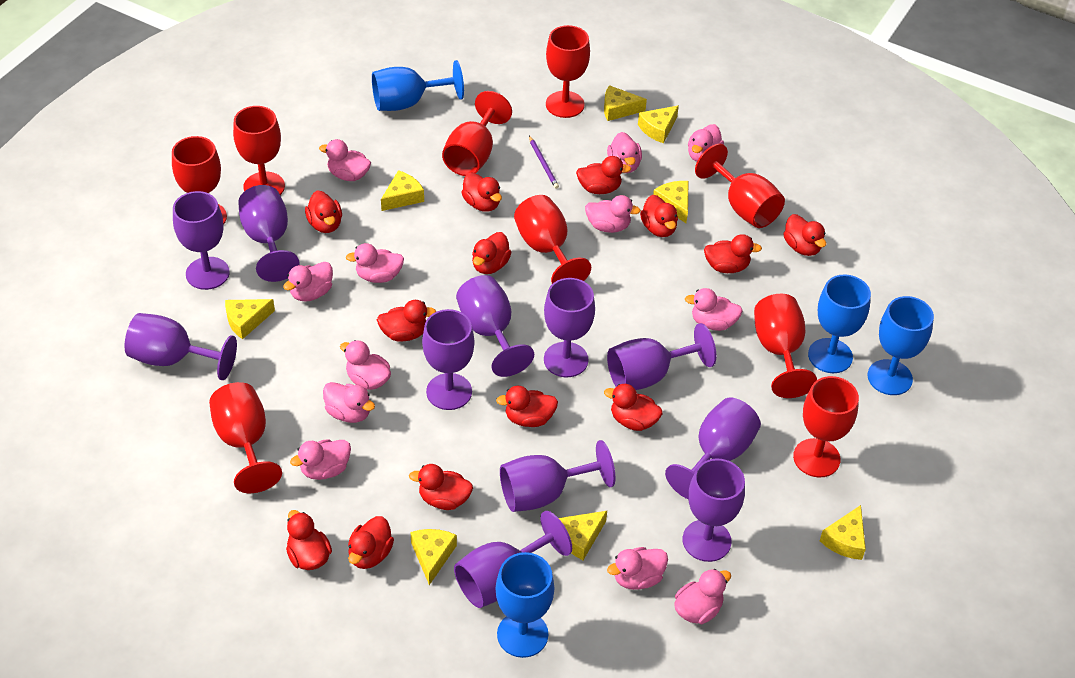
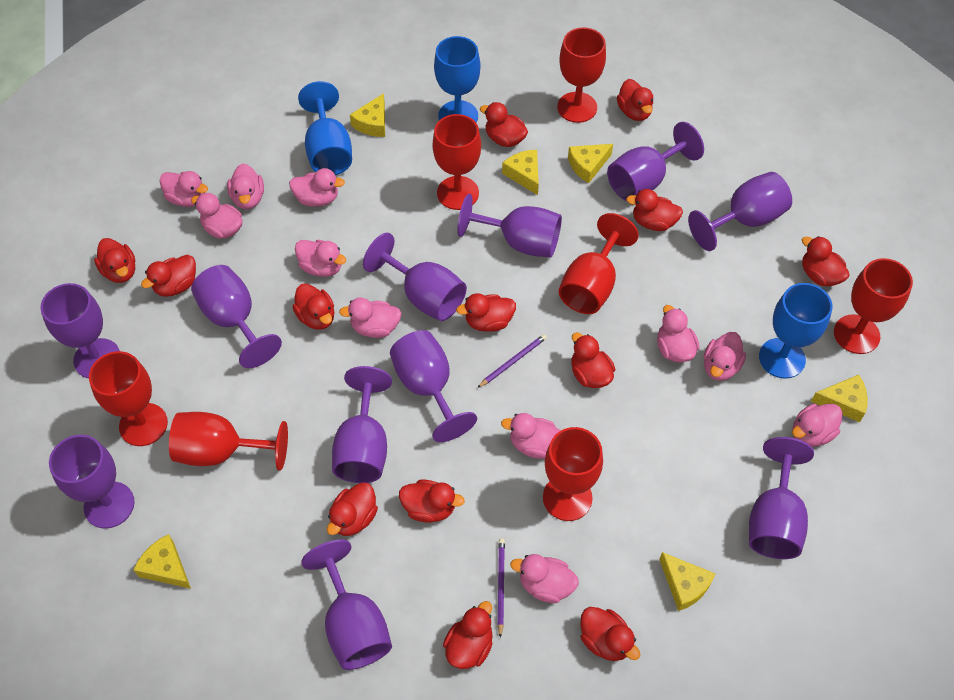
blue goblet: 4 -> 3
pink duck: 12 -> 11
purple pencil: 1 -> 2
red goblet: 9 -> 7
yellow cheese: 8 -> 6

